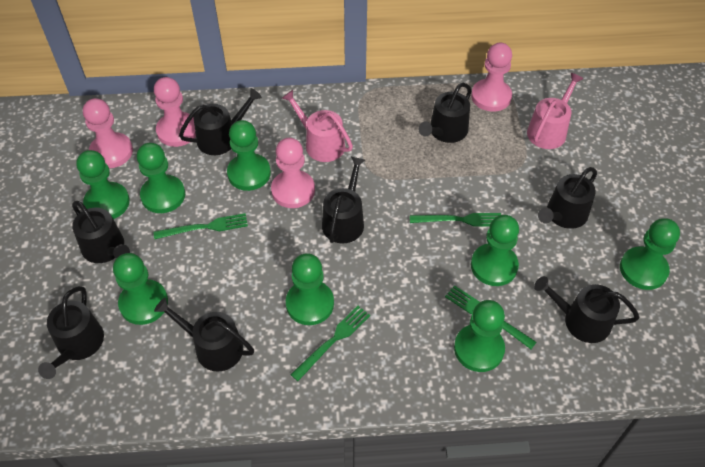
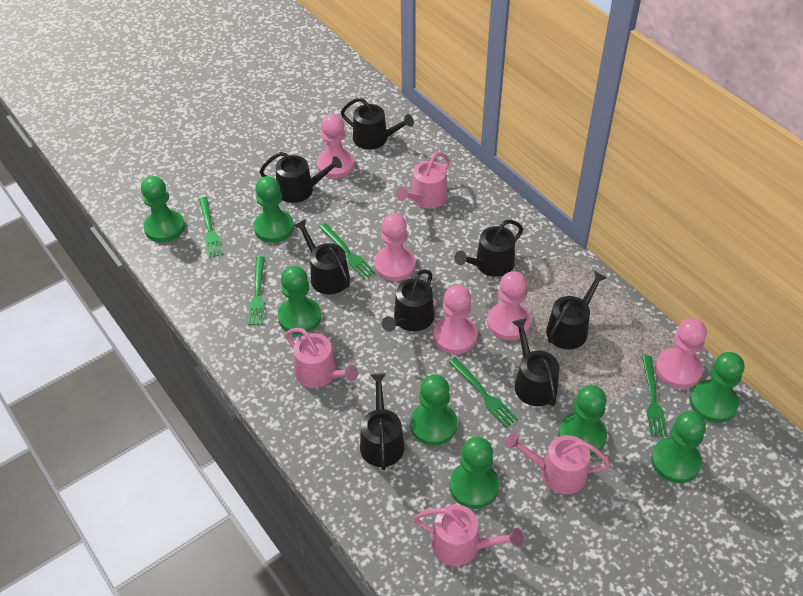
green fork: 4 -> 5
pink pawn: 4 -> 5
pink watering can: 2 -> 4

